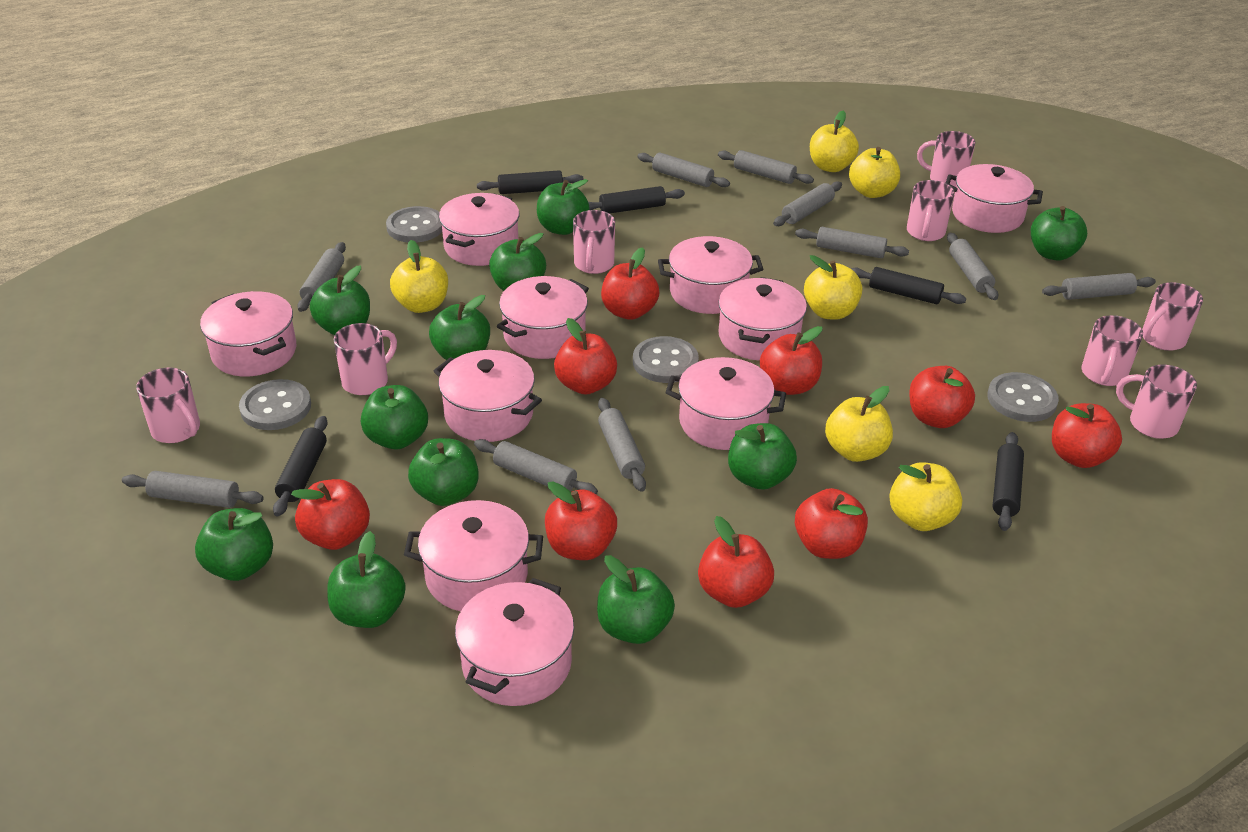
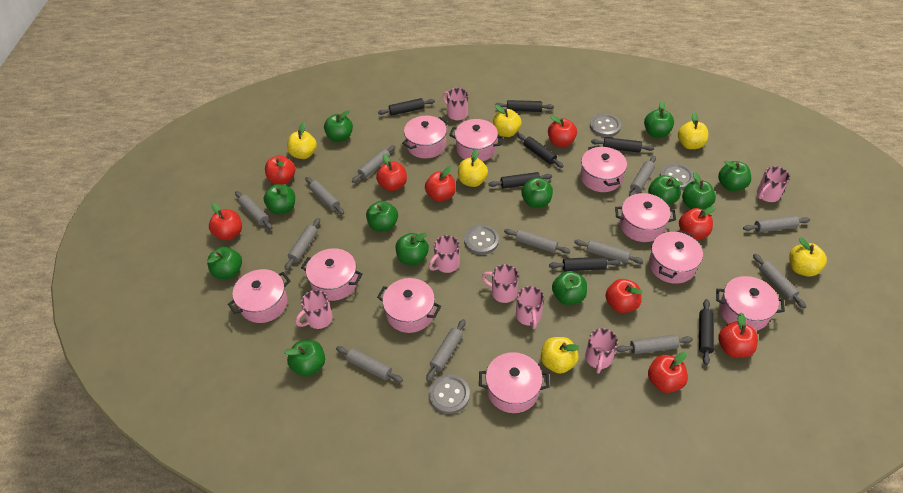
black rolling pin: 5 -> 7
green apple: 11 -> 12
grey rolling pin: 10 -> 12
pink mug: 8 -> 7

